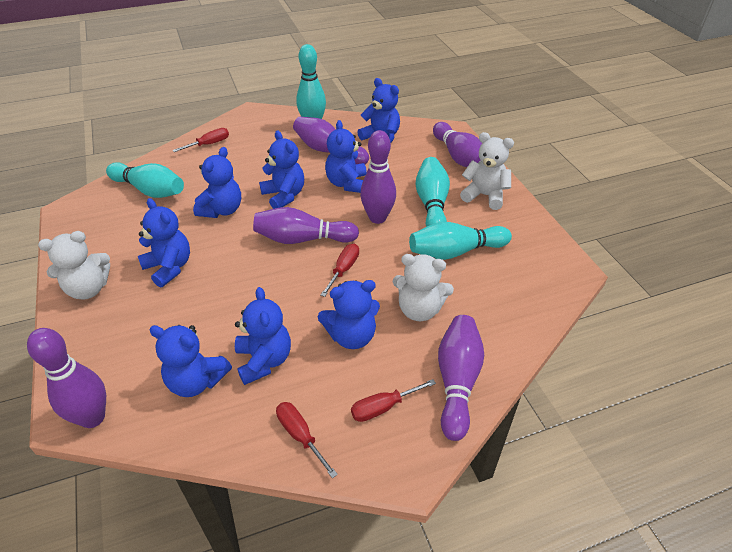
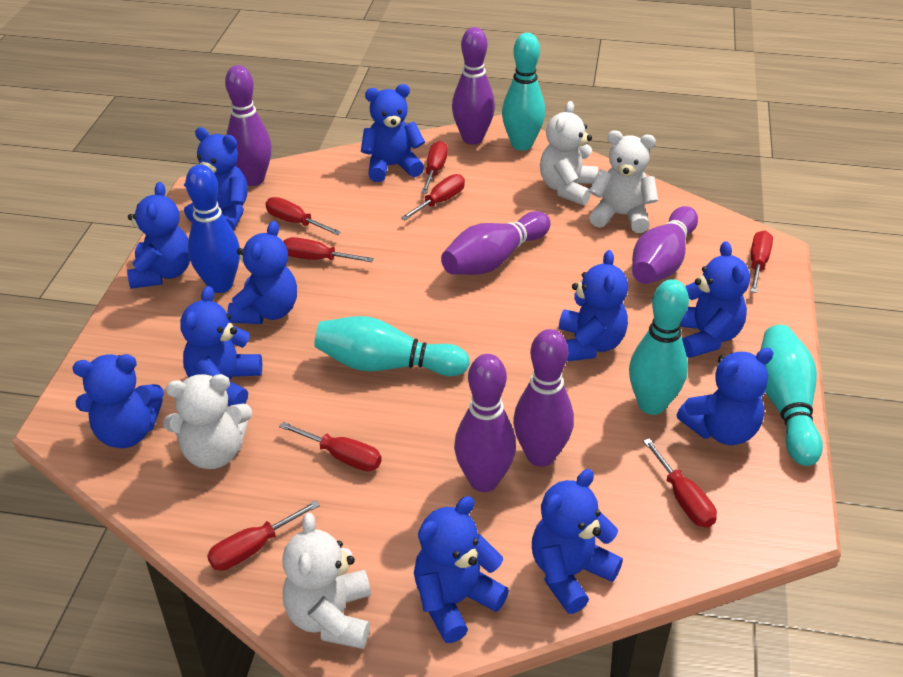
blue bowling pin: 0 -> 1
blue teddy bear: 8 -> 11
red screwdriver: 4 -> 8
white teddy bear: 3 -> 4

